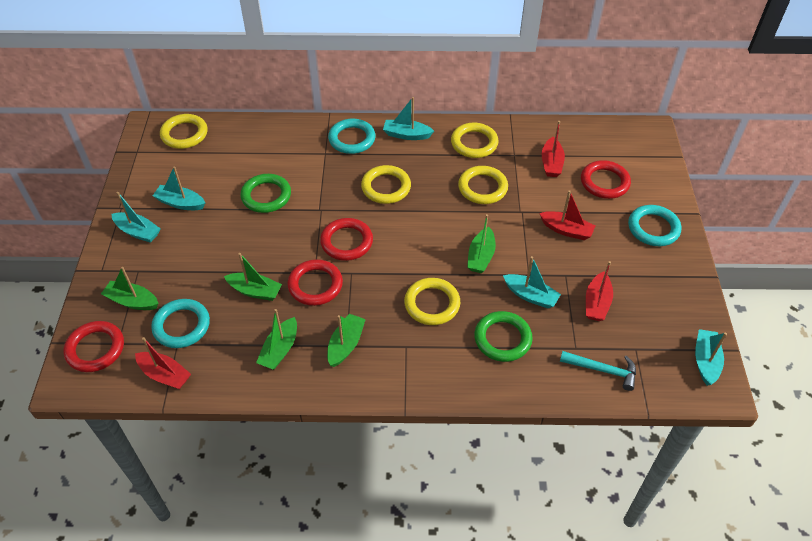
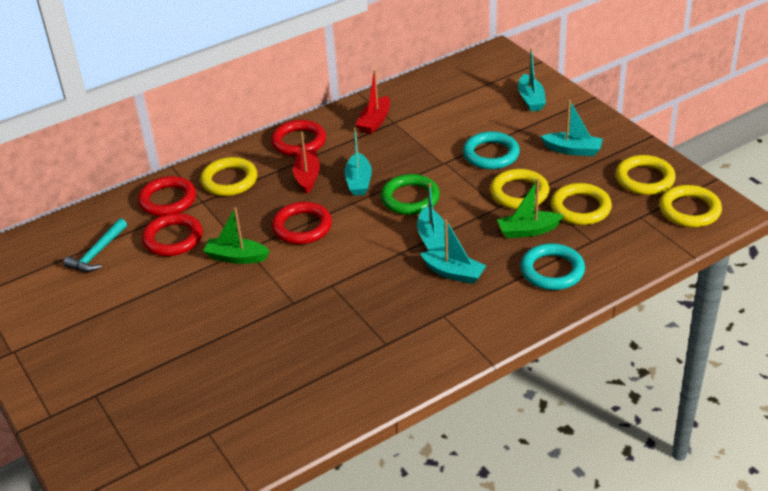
green boat: 5 -> 2
green ring: 2 -> 1
red boat: 4 -> 2
turquoise ring: 3 -> 2

